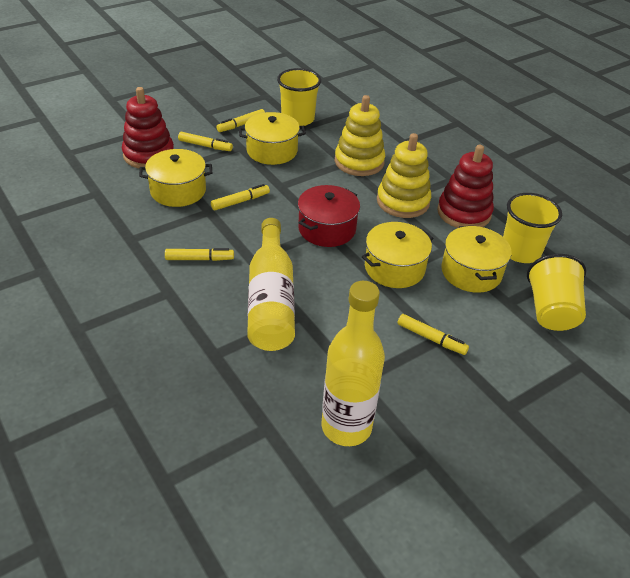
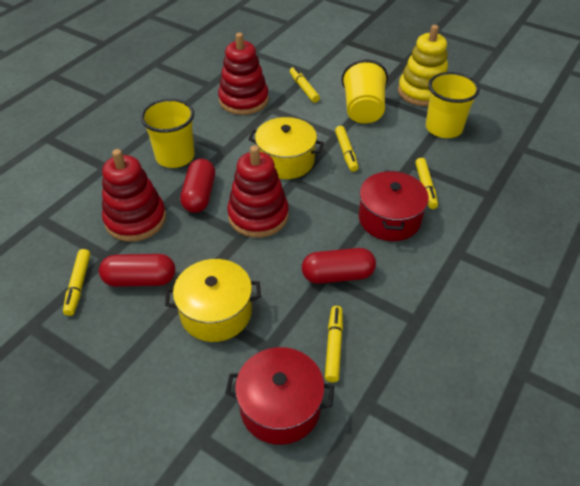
red capsule: 0 -> 3
red pot: 1 -> 2
red stacking toy: 2 -> 3
yellow bottle: 2 -> 0
yellow pot: 4 -> 2
yellow stacking toy: 2 -> 1

